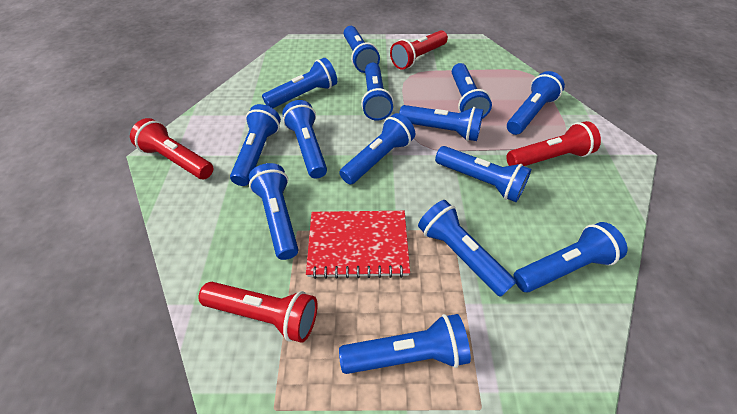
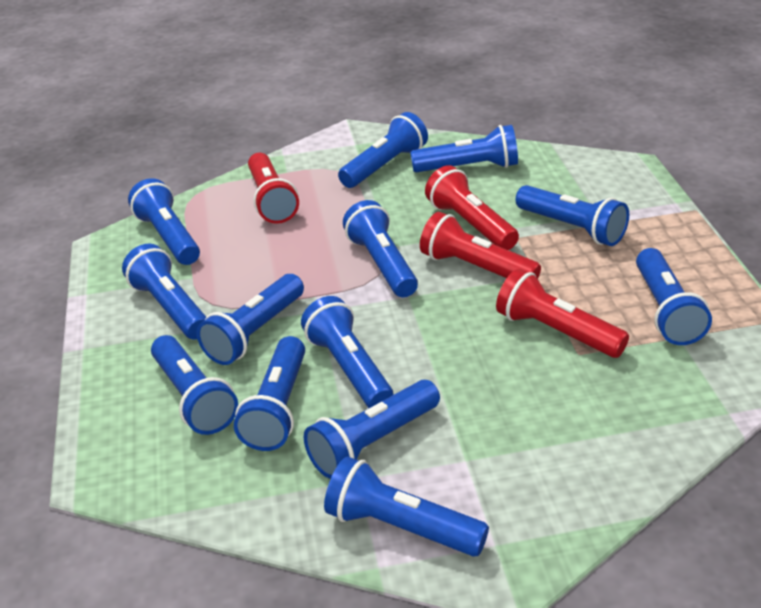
blue flashlight: 14 -> 13
red notebook: 1 -> 0

